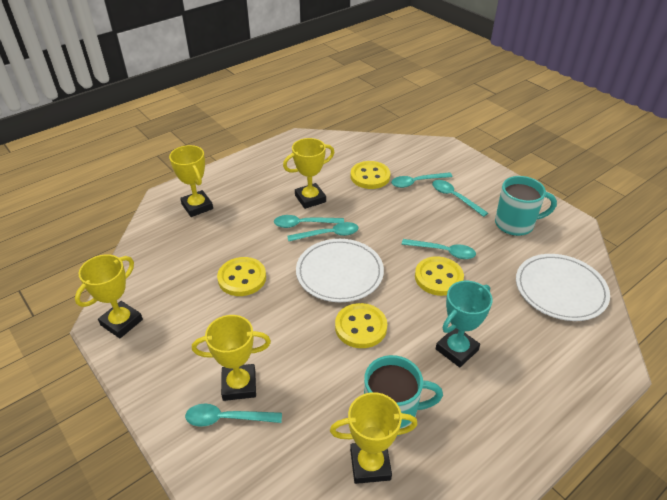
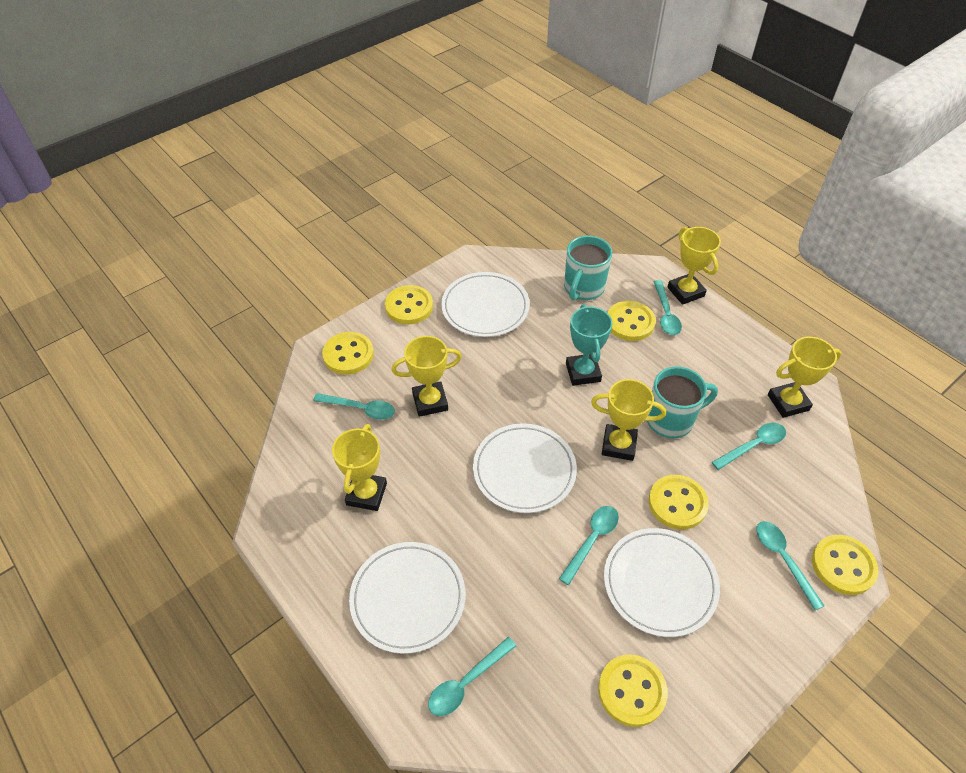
white plate: 2 -> 4
yellow button: 4 -> 6

